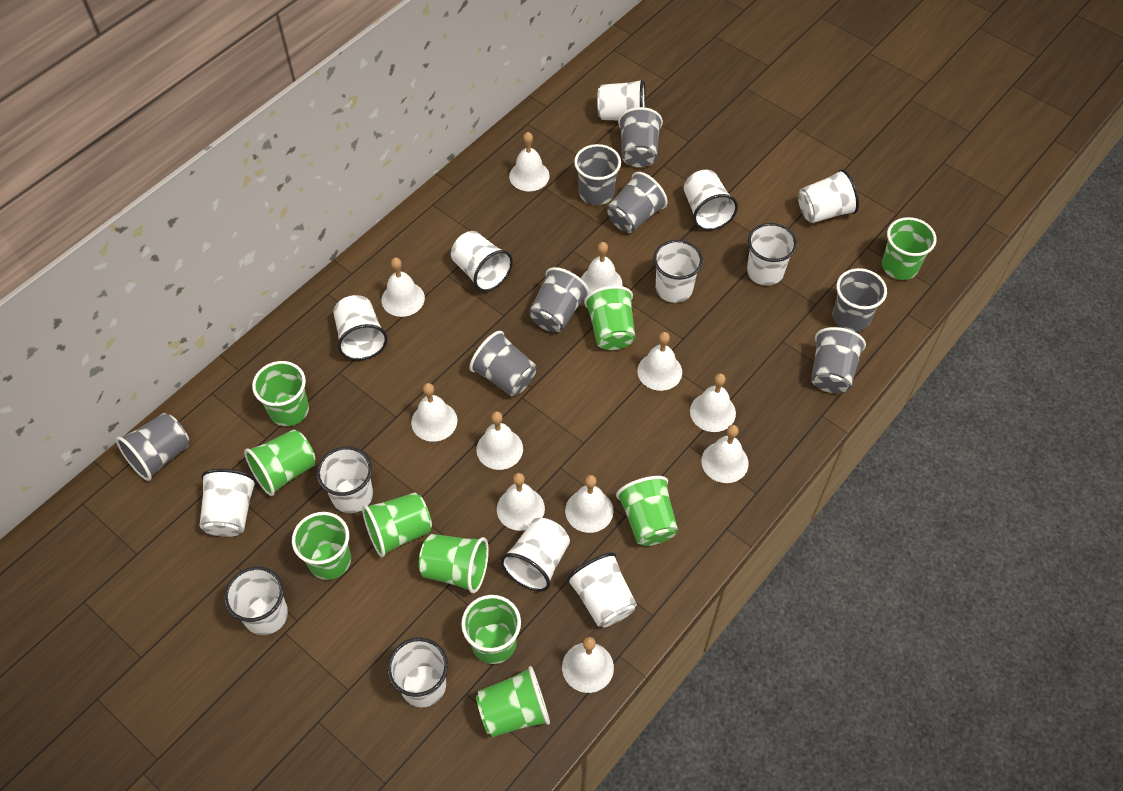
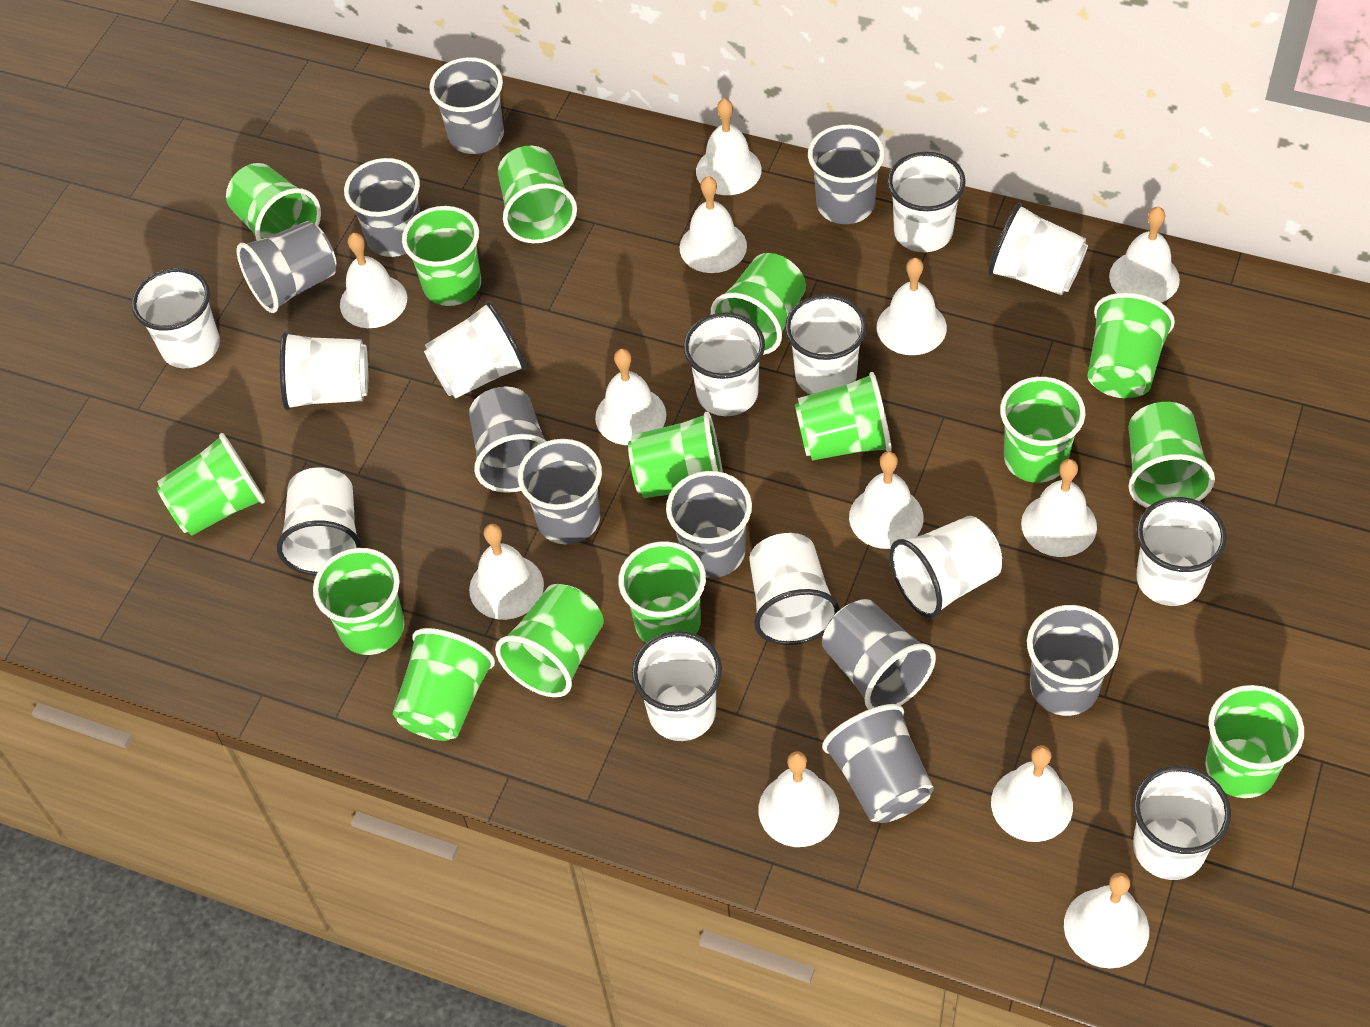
green cup: 10 -> 15
grey cup: 8 -> 10
white bell: 11 -> 12

